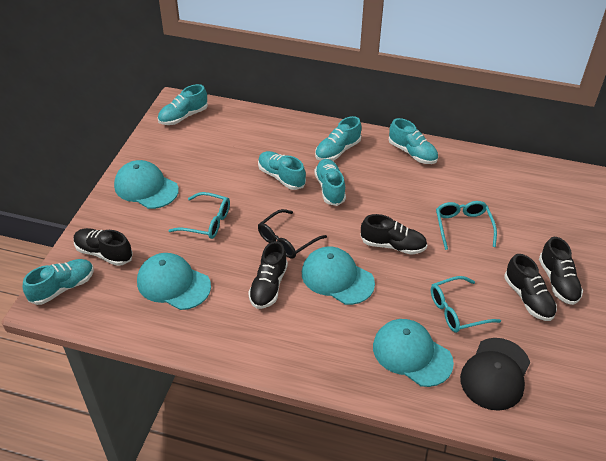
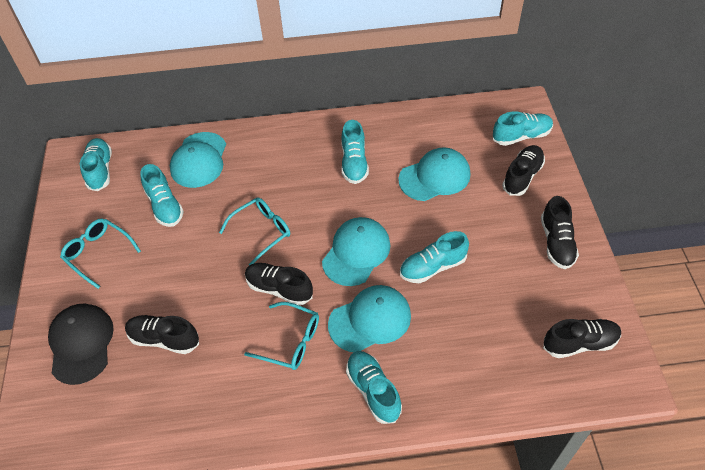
black glasses: 1 -> 0

